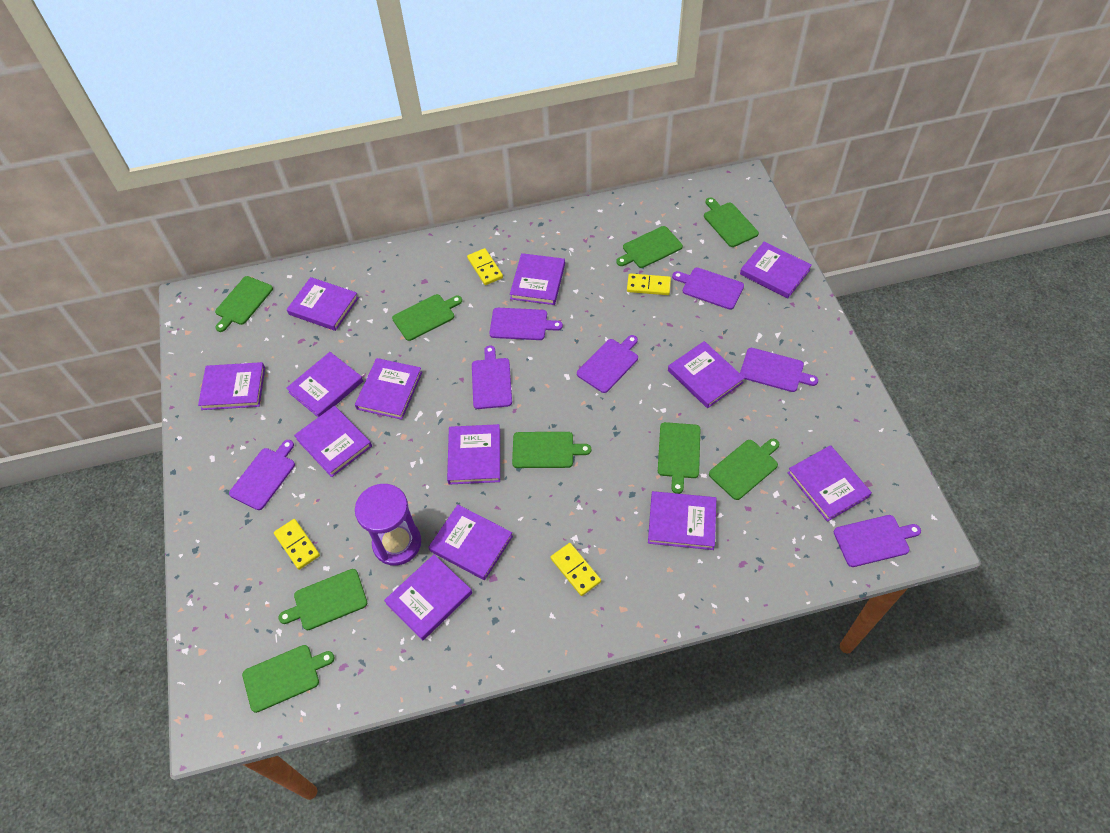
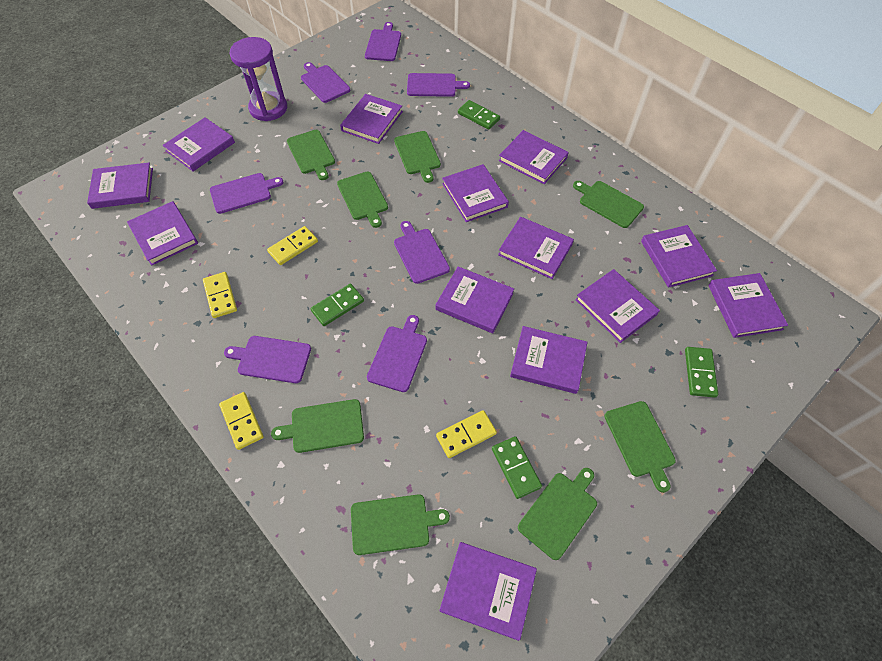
green cutting board: 9 -> 8
green domino: 0 -> 4

